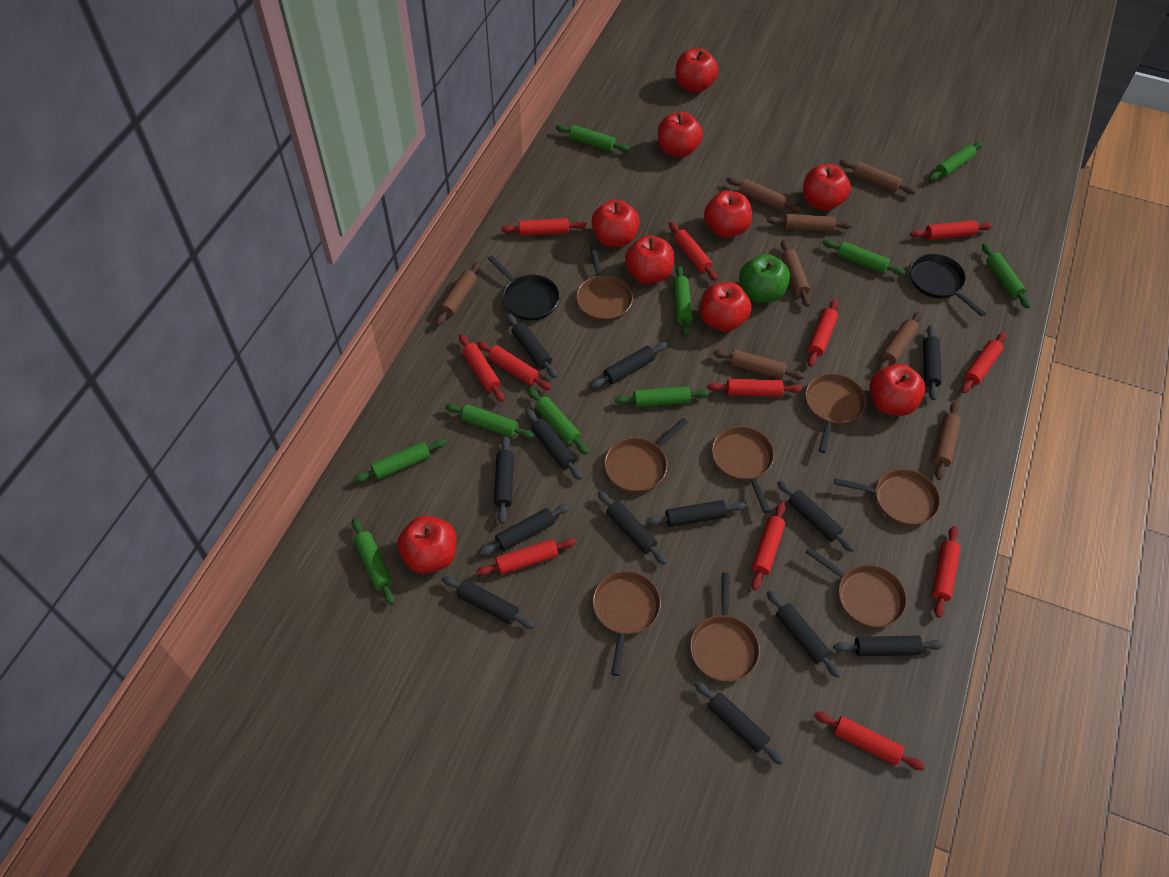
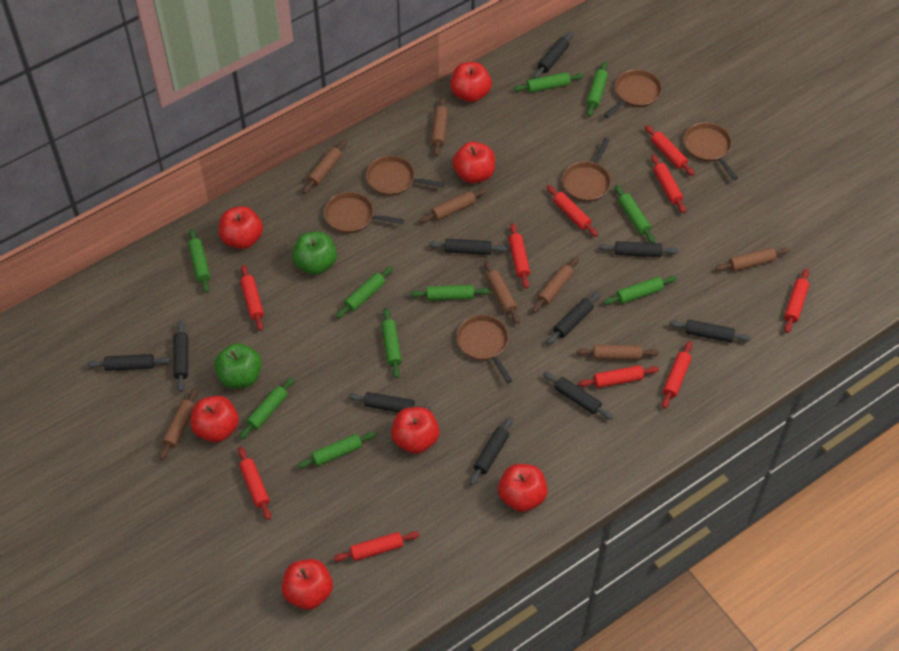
black pan: 2 -> 0
black rolling pin: 13 -> 10
brown pan: 8 -> 6
green apple: 1 -> 2
red apple: 9 -> 7
red rolling pin: 12 -> 10

